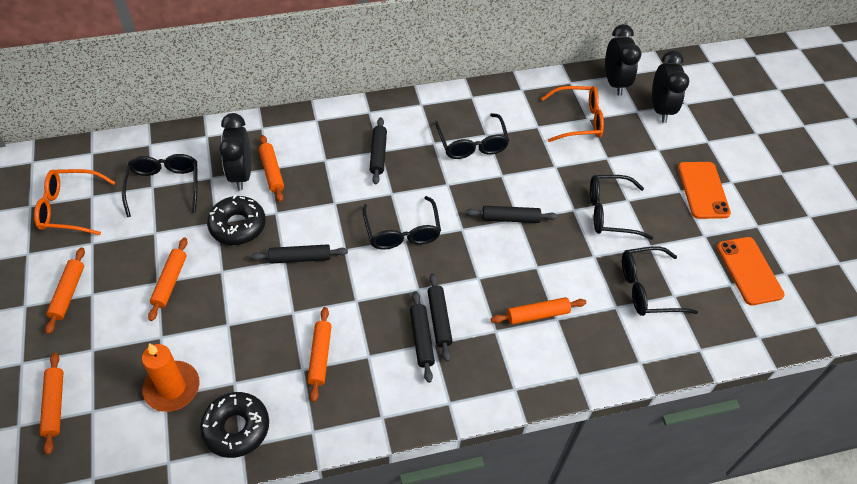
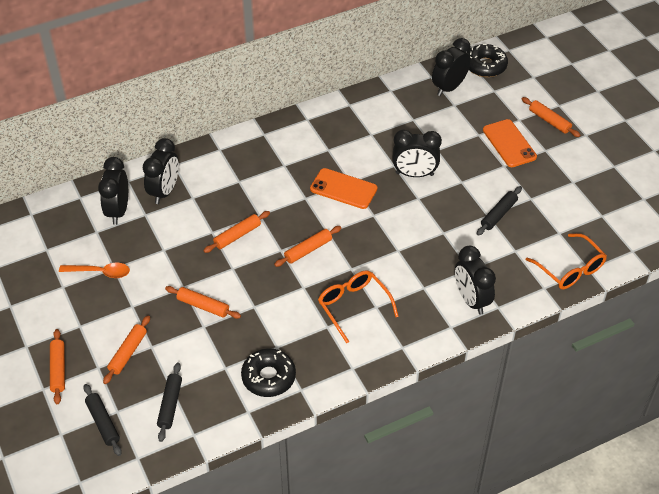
black clock: 3 -> 5
black glasses: 5 -> 0
black rolling pin: 5 -> 3
orange candle: 1 -> 0
orange spoon: 0 -> 1

